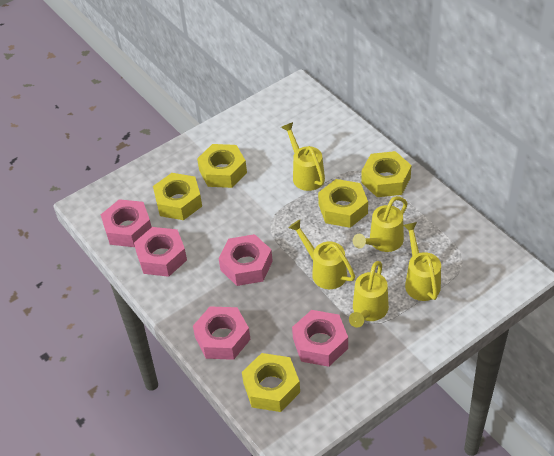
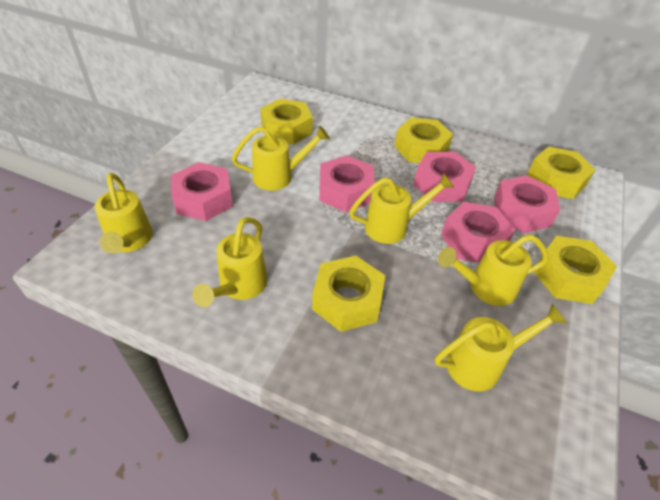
yellow watering can: 5 -> 6

